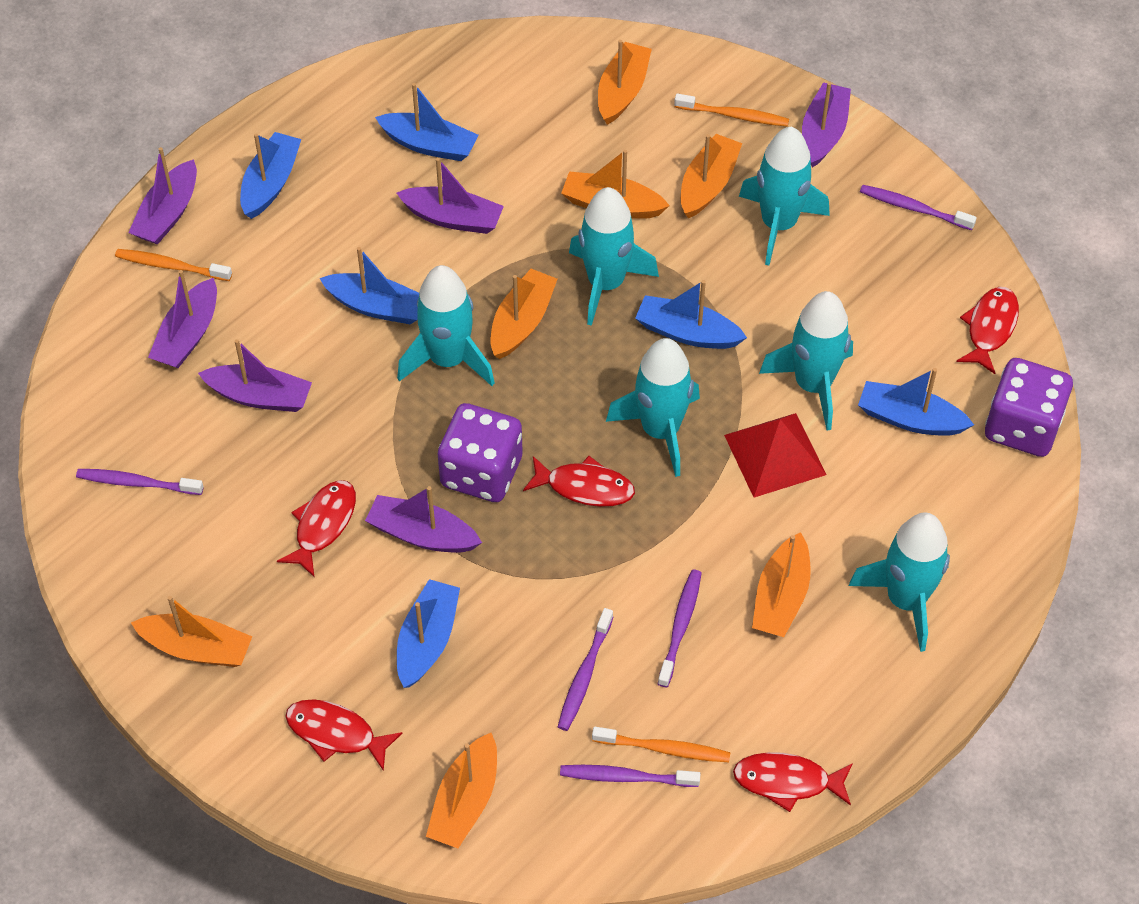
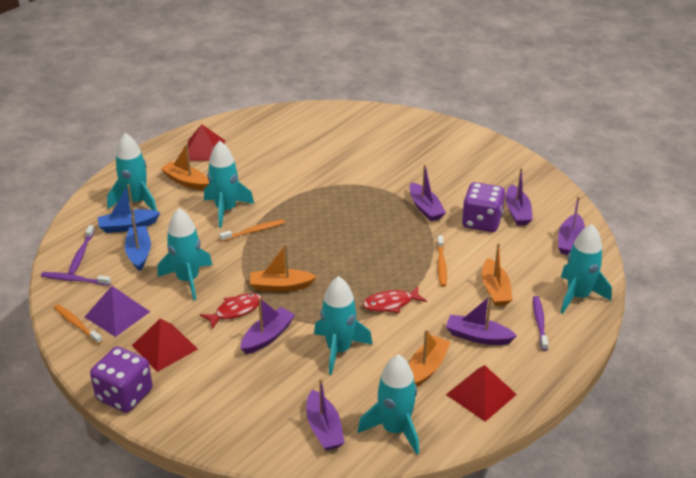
blue boat: 6 -> 2
orange boat: 7 -> 4
purple pyramid: 0 -> 1
purple toothbrush: 5 -> 3
red fish: 5 -> 2
red pyramid: 1 -> 3

